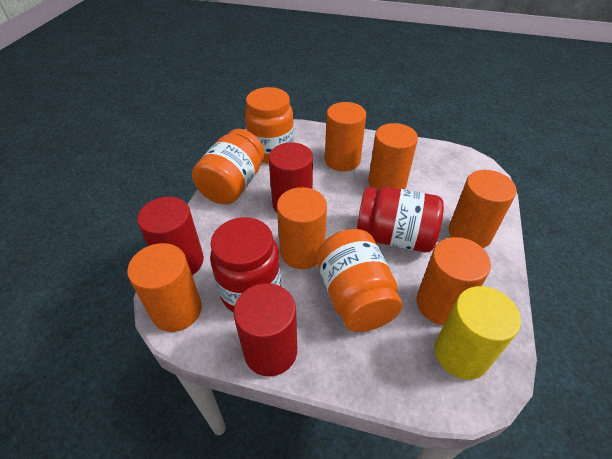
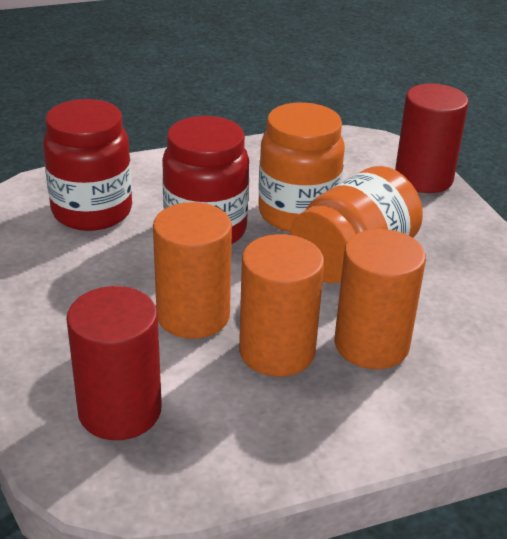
orange cylinder: 6 -> 3
orange jar: 3 -> 2
red cylinder: 3 -> 2
yellow cylinder: 1 -> 0

